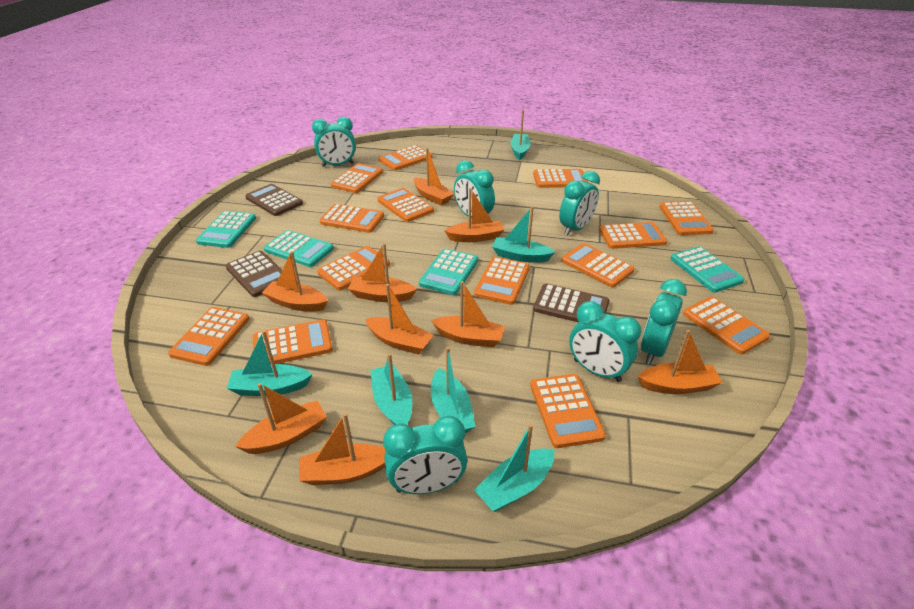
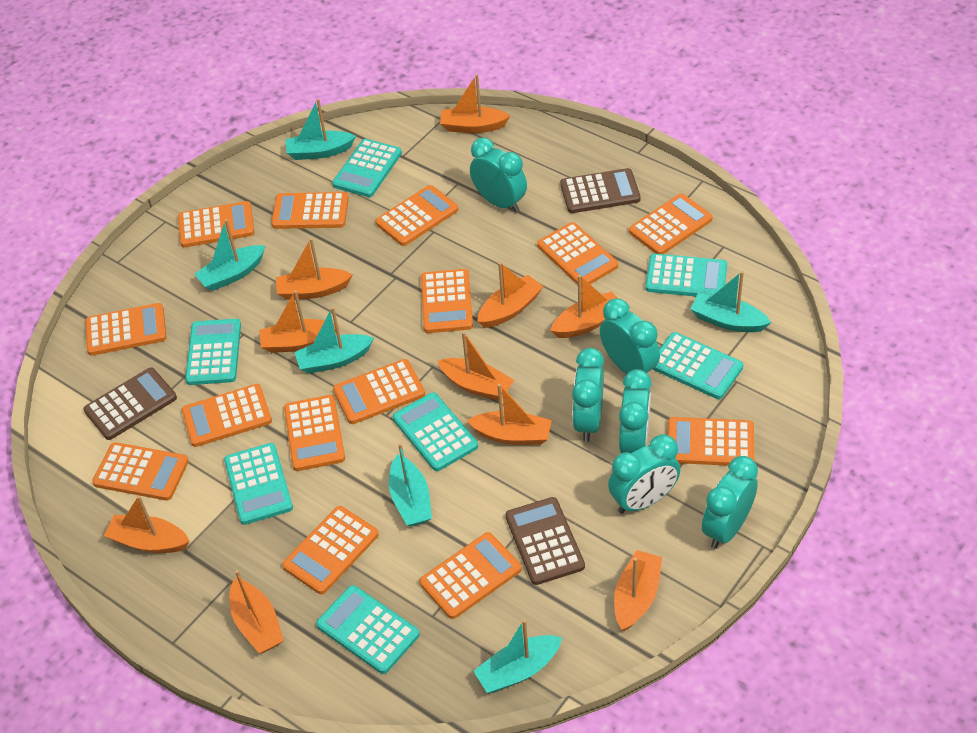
orange boat: 9 -> 10
turquoise calculator: 4 -> 7

